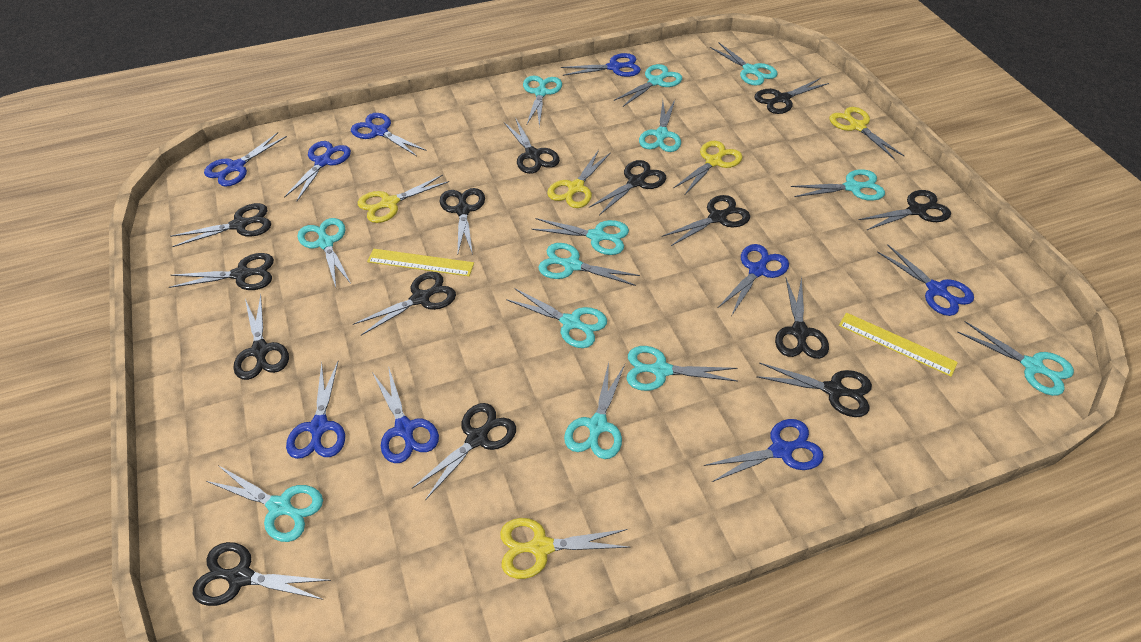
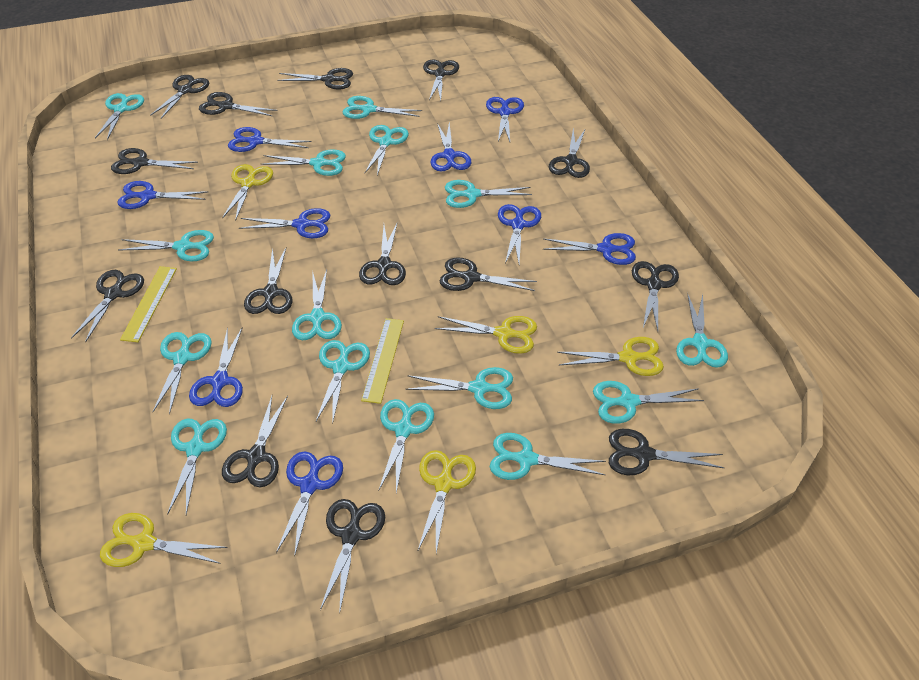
turquoise scissors: 13 -> 15

